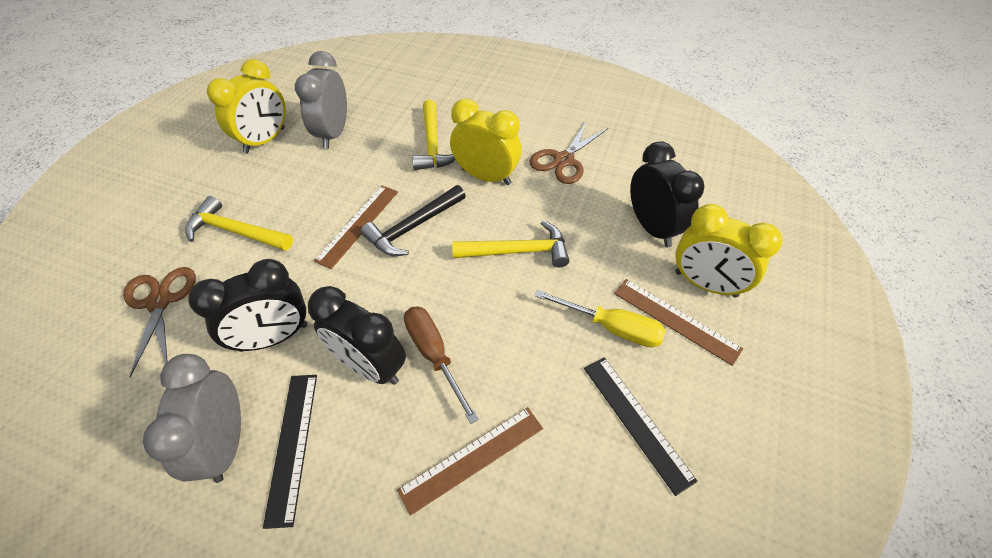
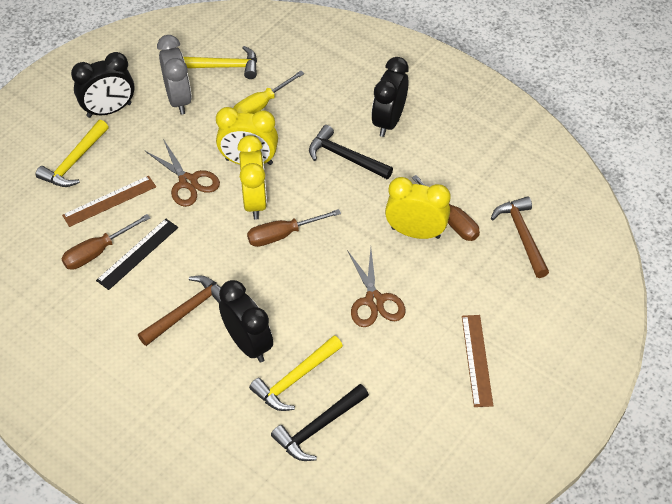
black hammer: 1 -> 2
black ruler: 2 -> 1
brown hammer: 0 -> 2
brown ruler: 3 -> 2
brown screwdriver: 1 -> 3
grey clock: 2 -> 1

